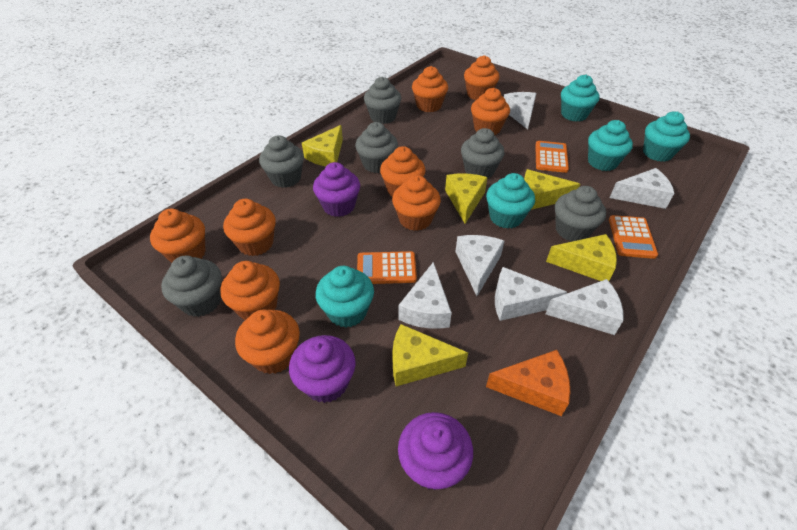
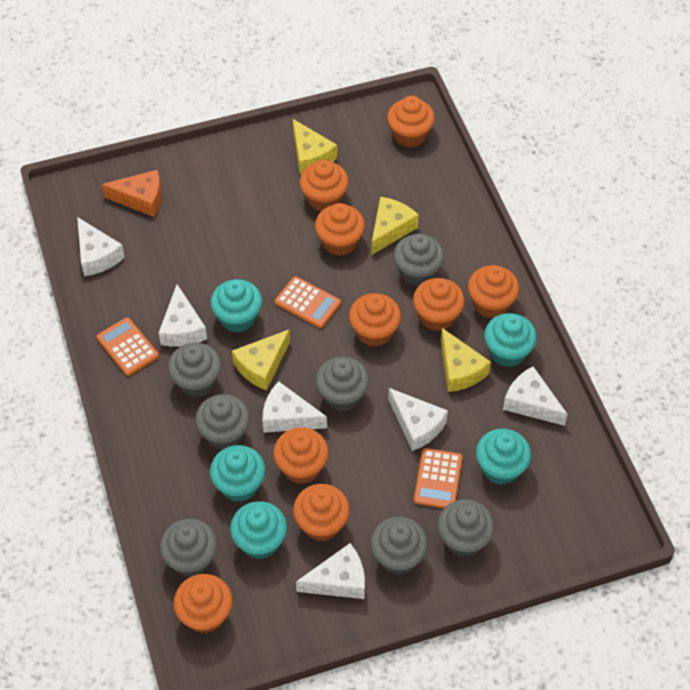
grey cupcake: 6 -> 7
purple cupcake: 3 -> 0
yellow cheese: 5 -> 4

